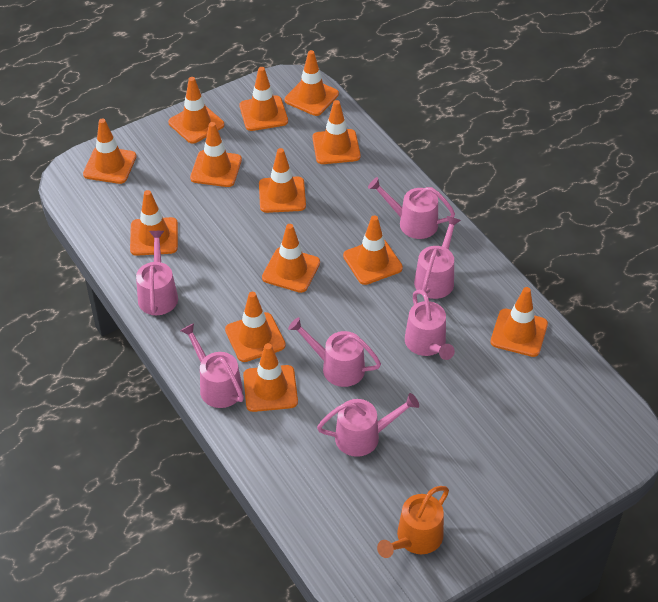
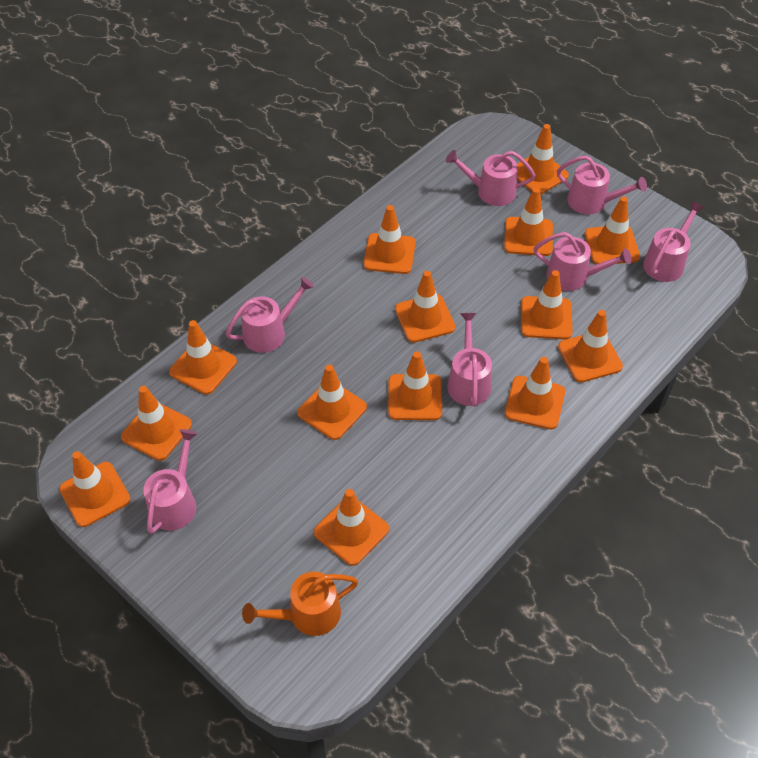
orange traffic cone: 13 -> 14

